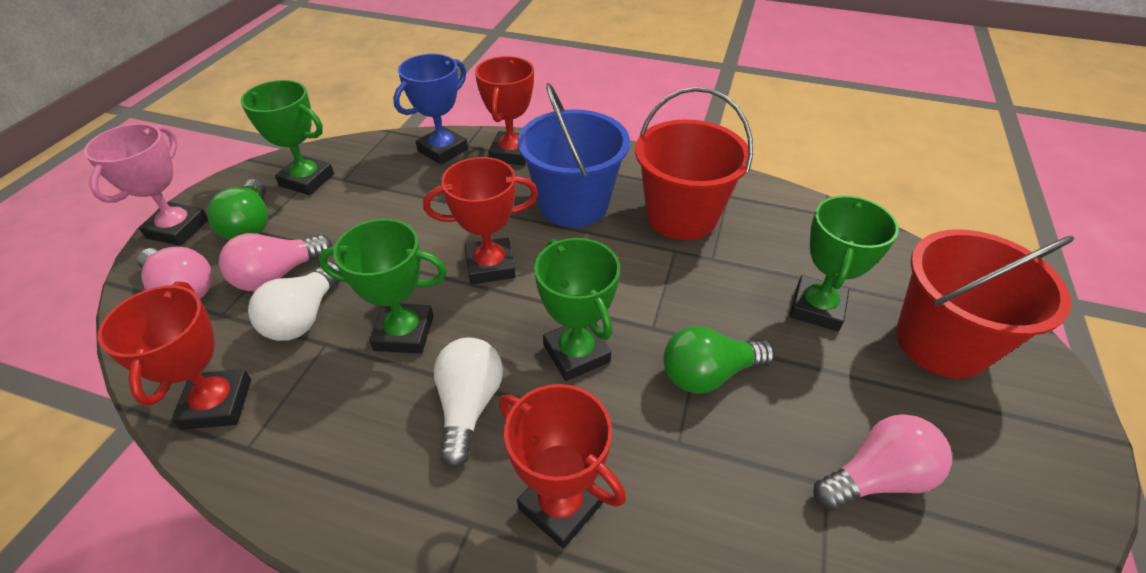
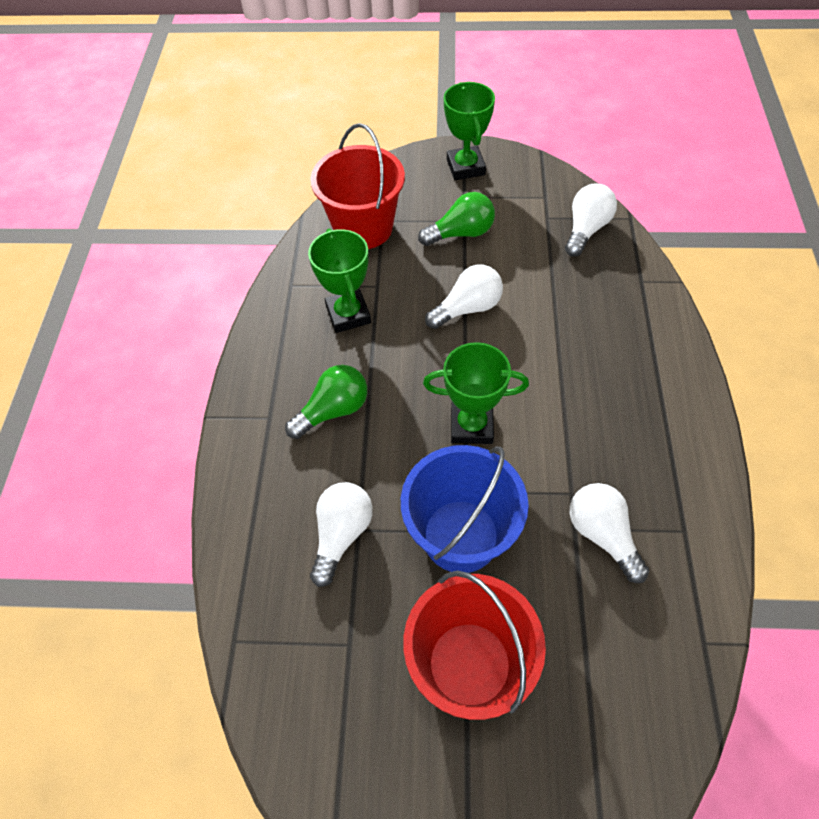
blue trophy: 1 -> 0
green trophy: 4 -> 3
pink light bulb: 3 -> 0
pink trophy: 1 -> 0
red trophy: 4 -> 0
white light bulb: 2 -> 4

